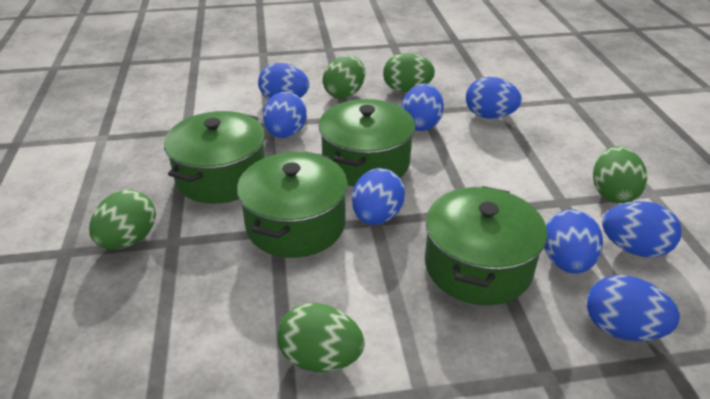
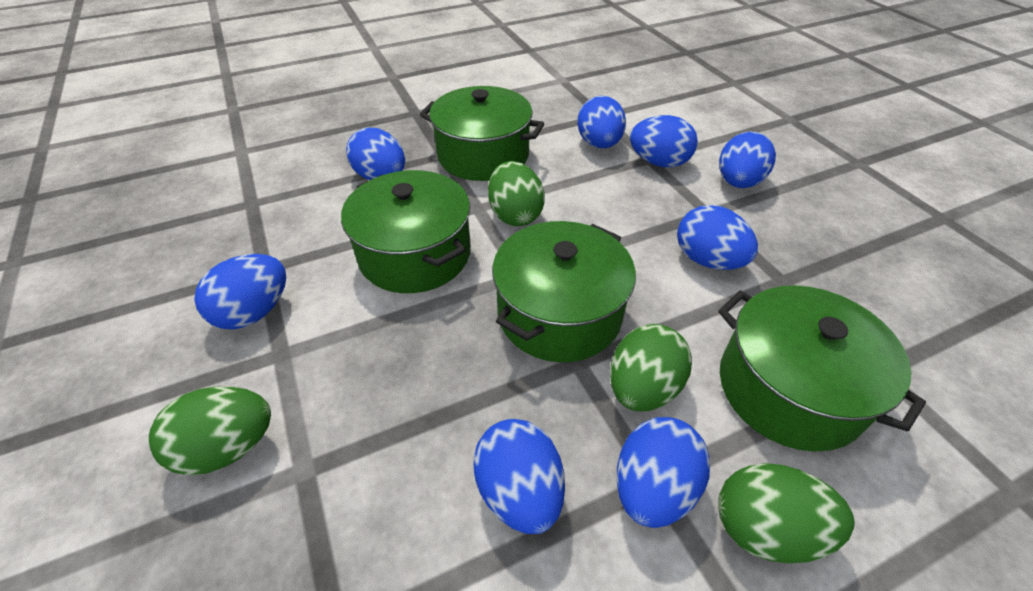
green egg: 5 -> 4

